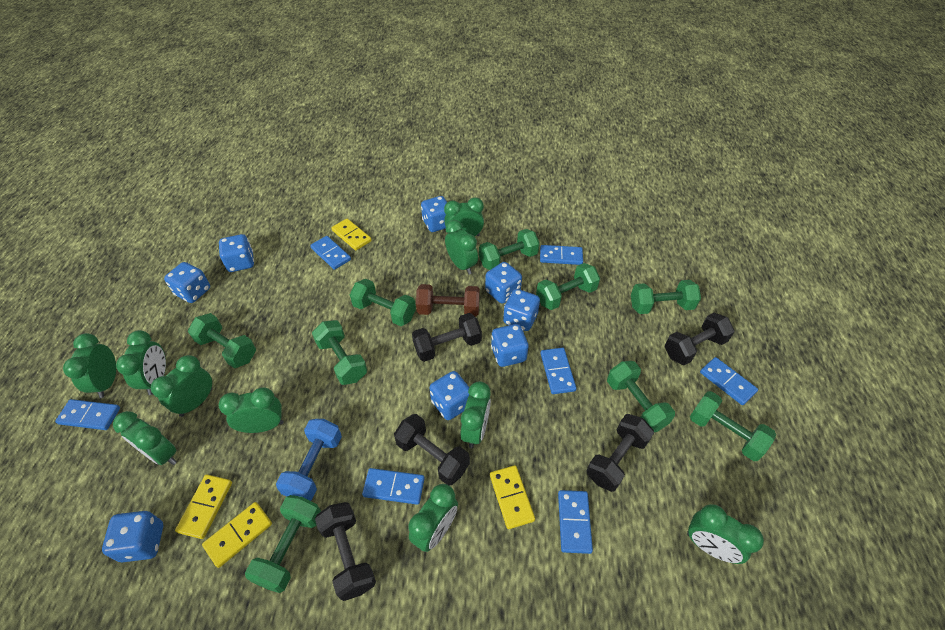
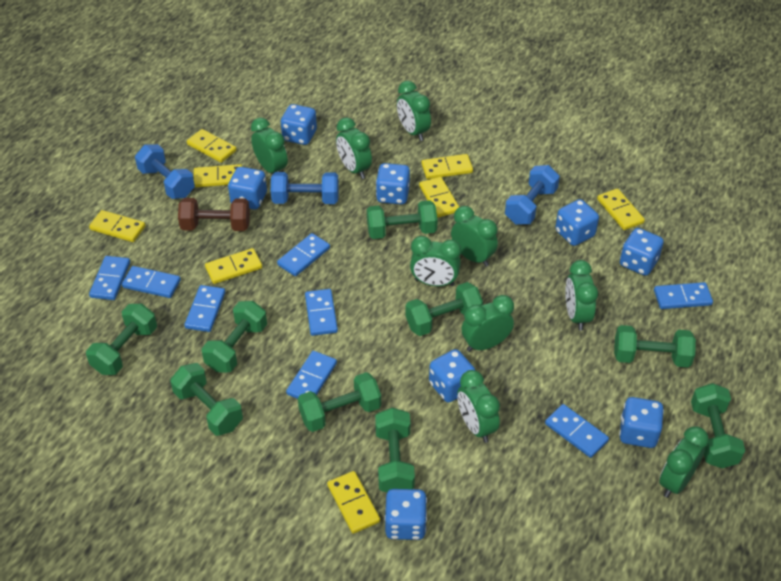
black dumbbell: 5 -> 0
blue domino: 7 -> 8
blue dumbbell: 1 -> 3
green clock: 10 -> 9
yellow domino: 4 -> 8

